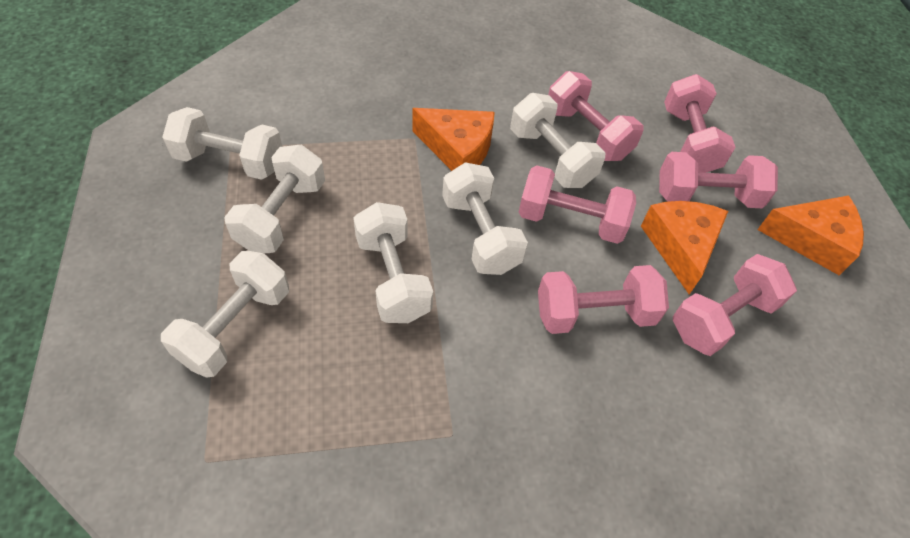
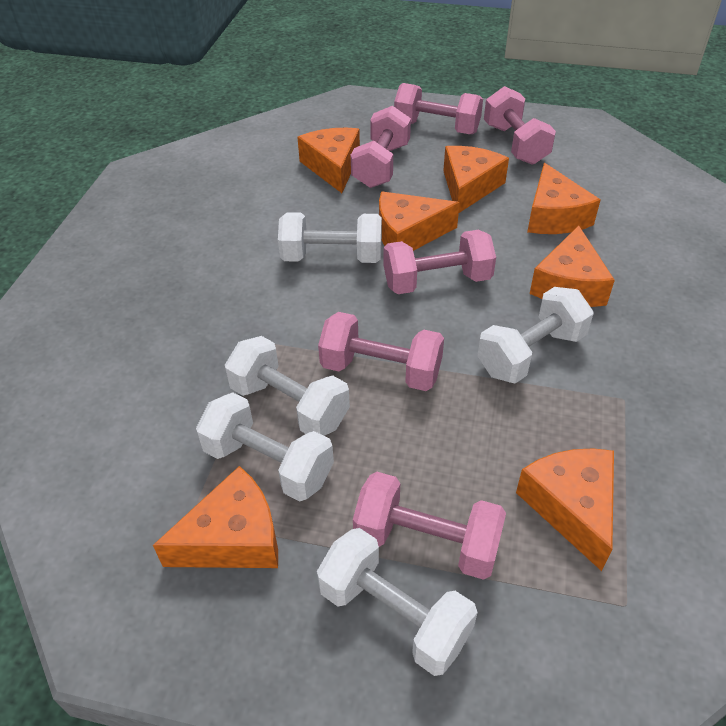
orange cheese: 3 -> 7
white dumbbell: 6 -> 5

